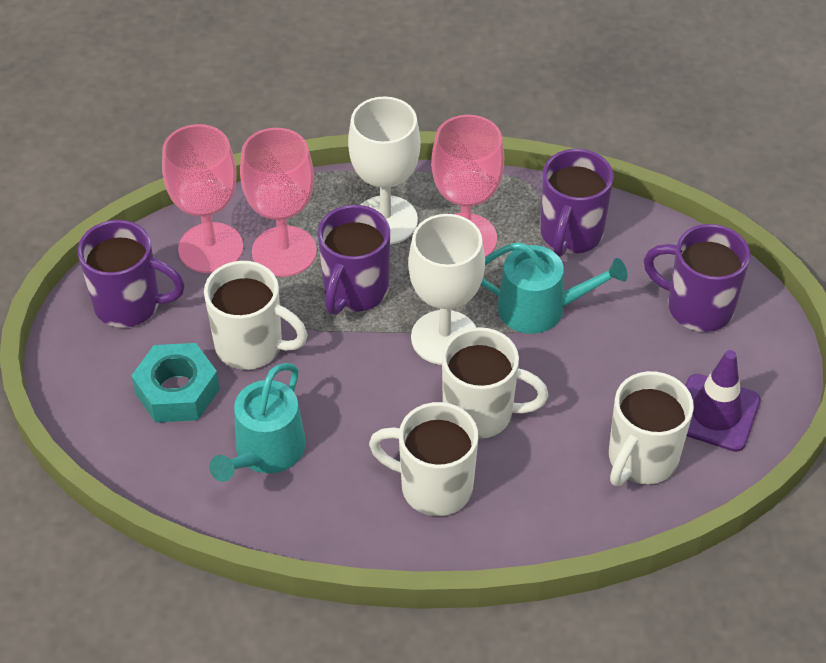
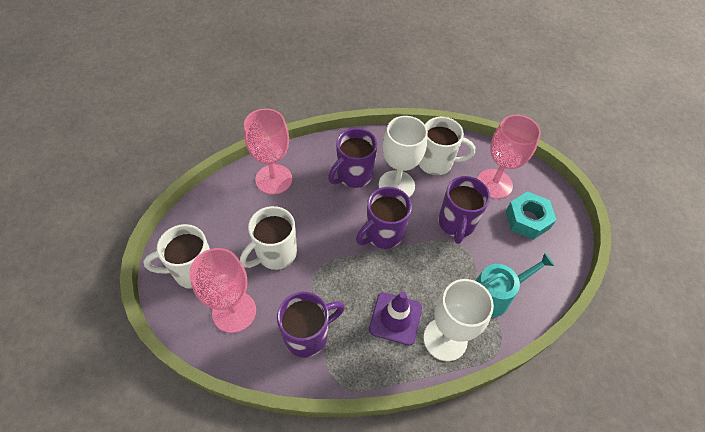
turquoise watering can: 2 -> 1
white mug: 4 -> 3

